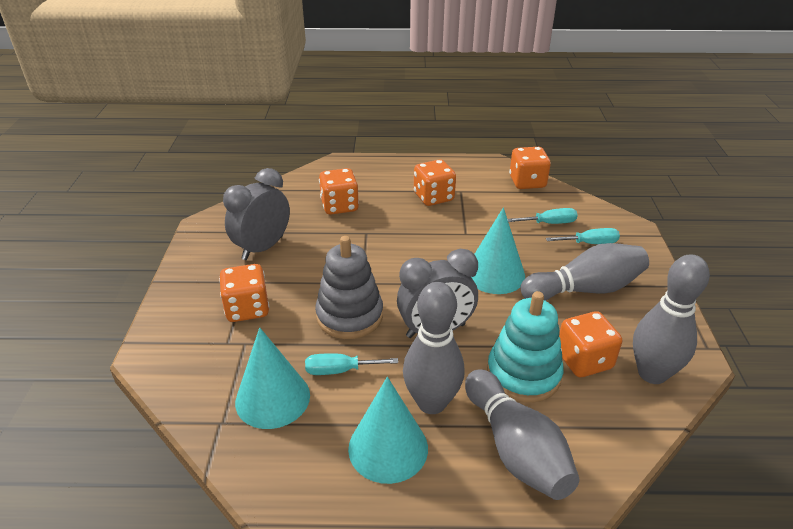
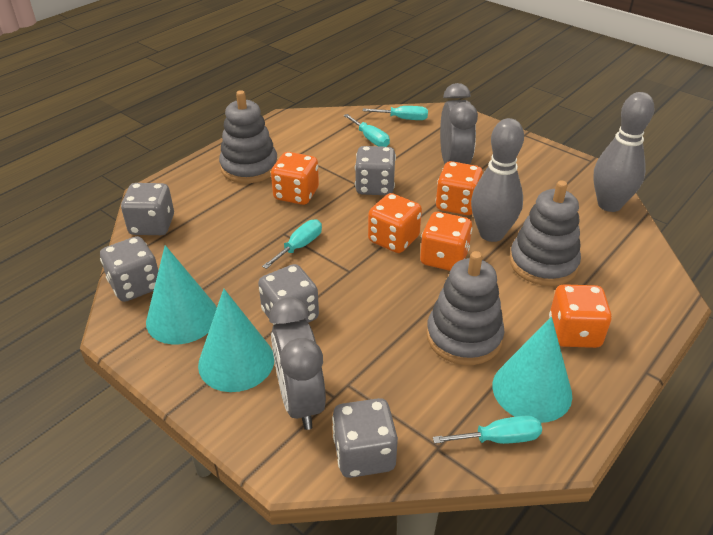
grey bowling pin: 4 -> 2
grey dice: 0 -> 5
grey stacking toy: 1 -> 3
turquoise screwdriver: 3 -> 4
turquoise stacking toy: 1 -> 0

